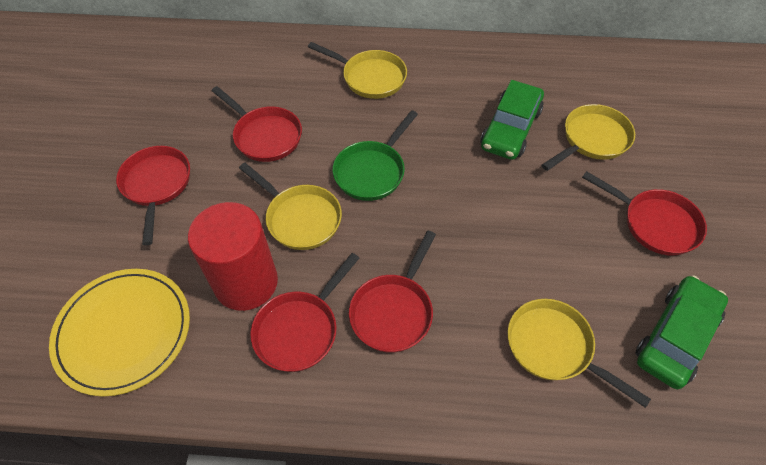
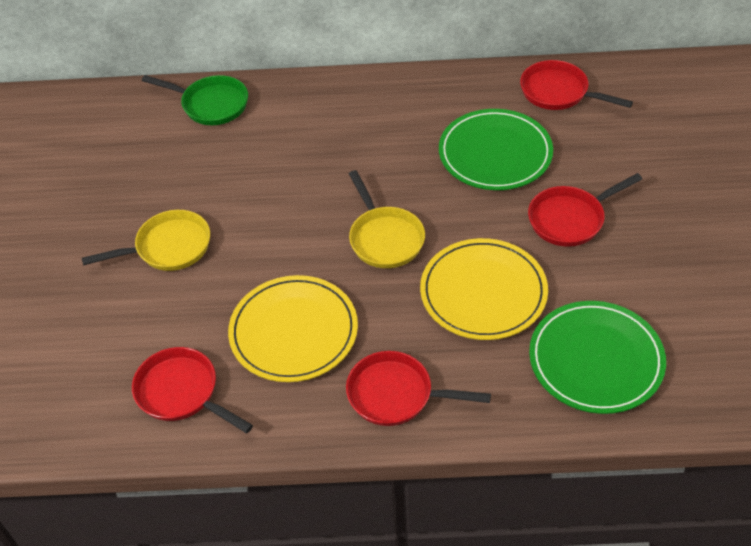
green car: 2 -> 0
green plate: 0 -> 2
red cylinder: 1 -> 0
red pan: 5 -> 4
yellow pan: 4 -> 2
yellow plate: 1 -> 2

